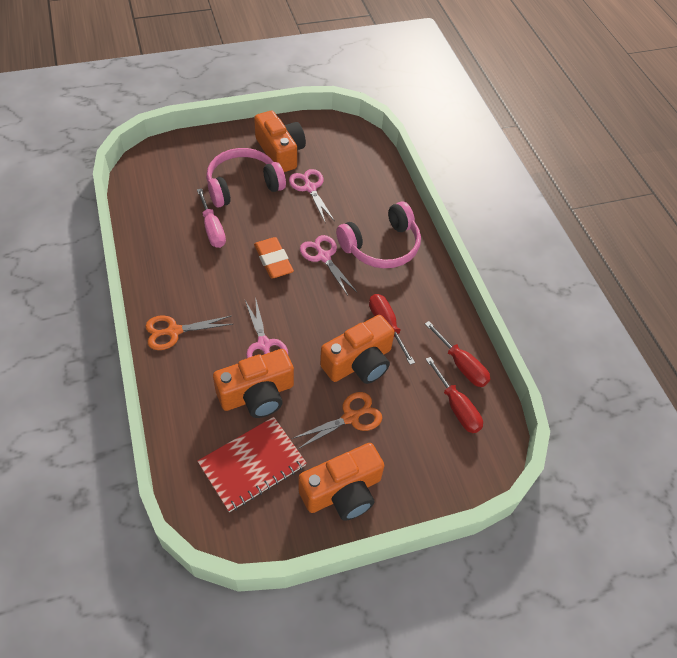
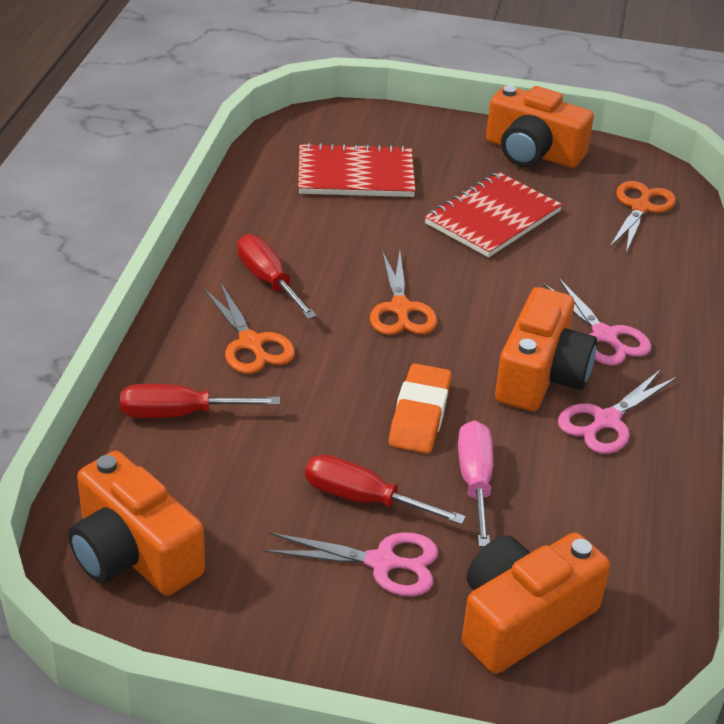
orange scissors: 2 -> 3
pink headphones: 2 -> 0
red notebook: 1 -> 2

